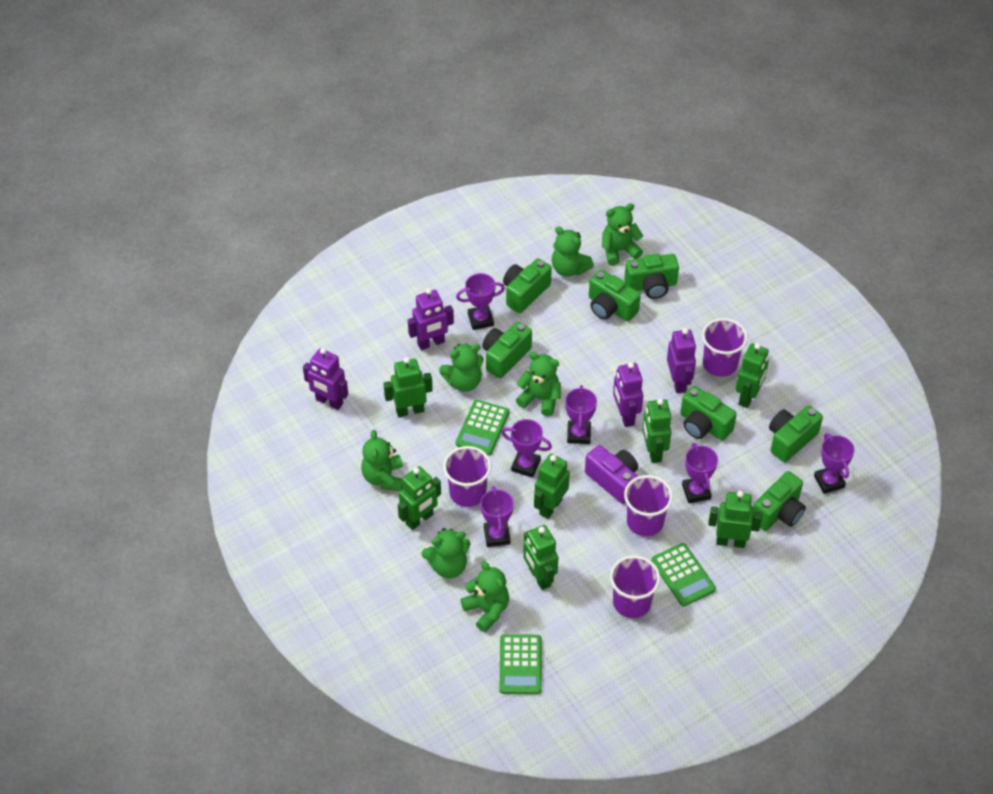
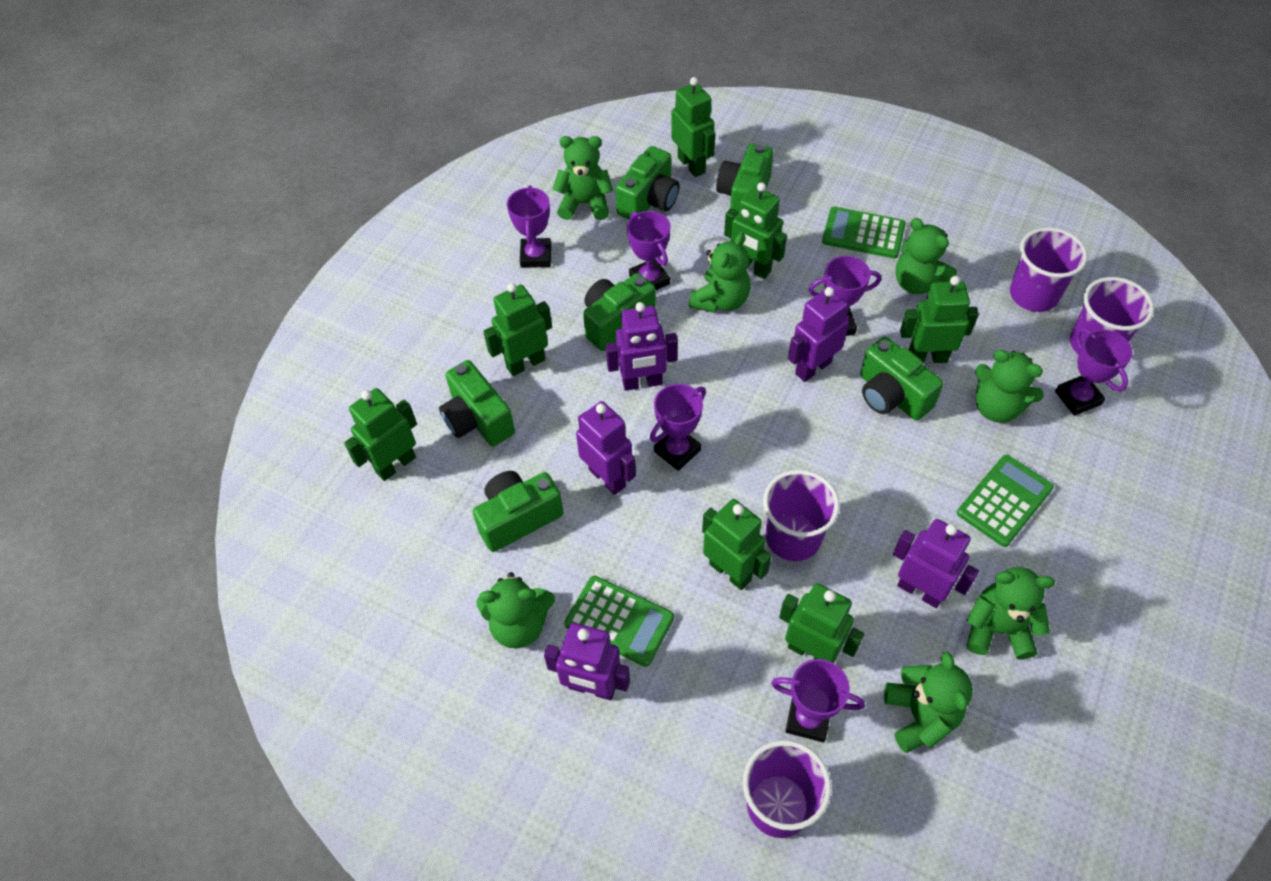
green camera: 7 -> 6
purple camera: 1 -> 0
purple robot: 4 -> 5

